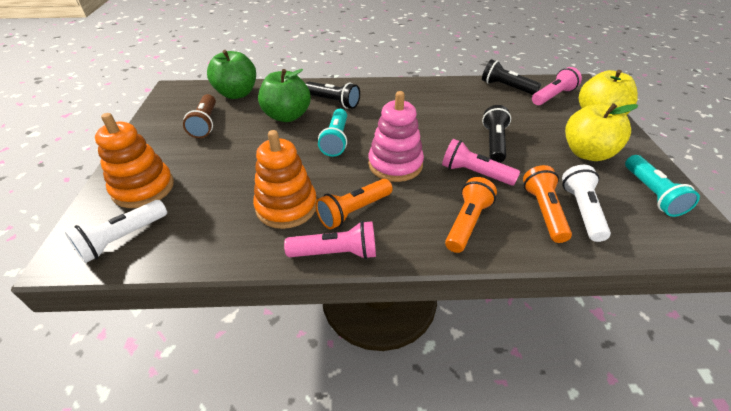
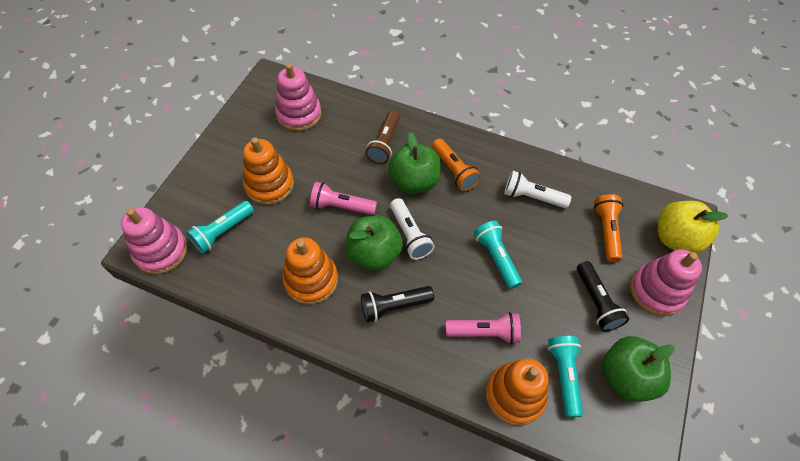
black flashlight: 3 -> 2
green apple: 2 -> 3
orange flashlight: 3 -> 2
orange stacking toy: 2 -> 3
pink flashlight: 3 -> 2
pink stacking toy: 1 -> 3
turquoise flashlight: 2 -> 3
yellow apple: 2 -> 1

